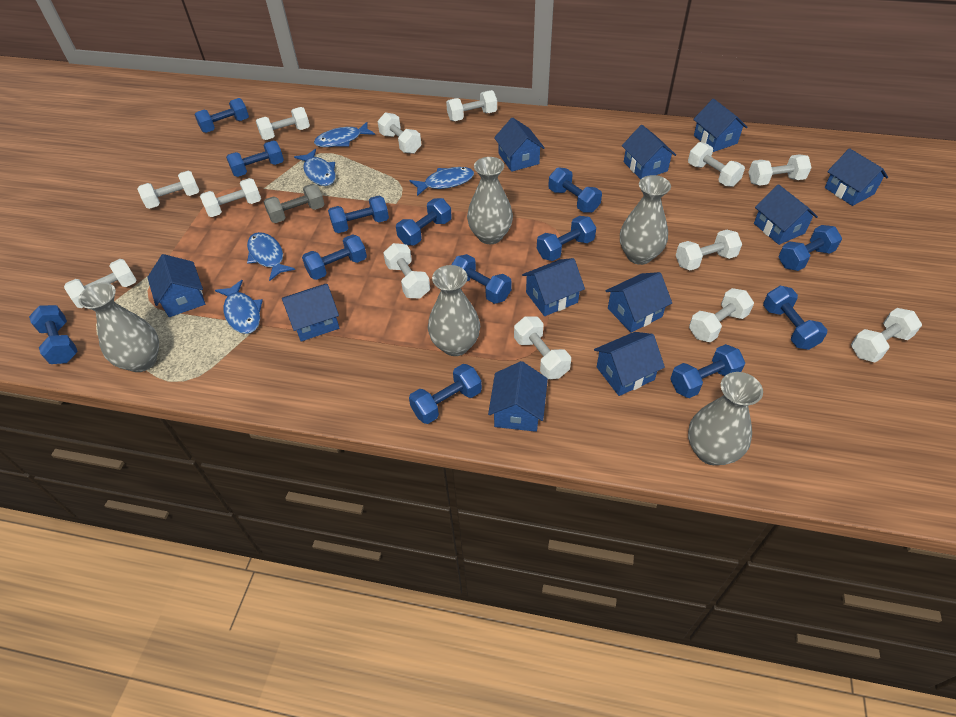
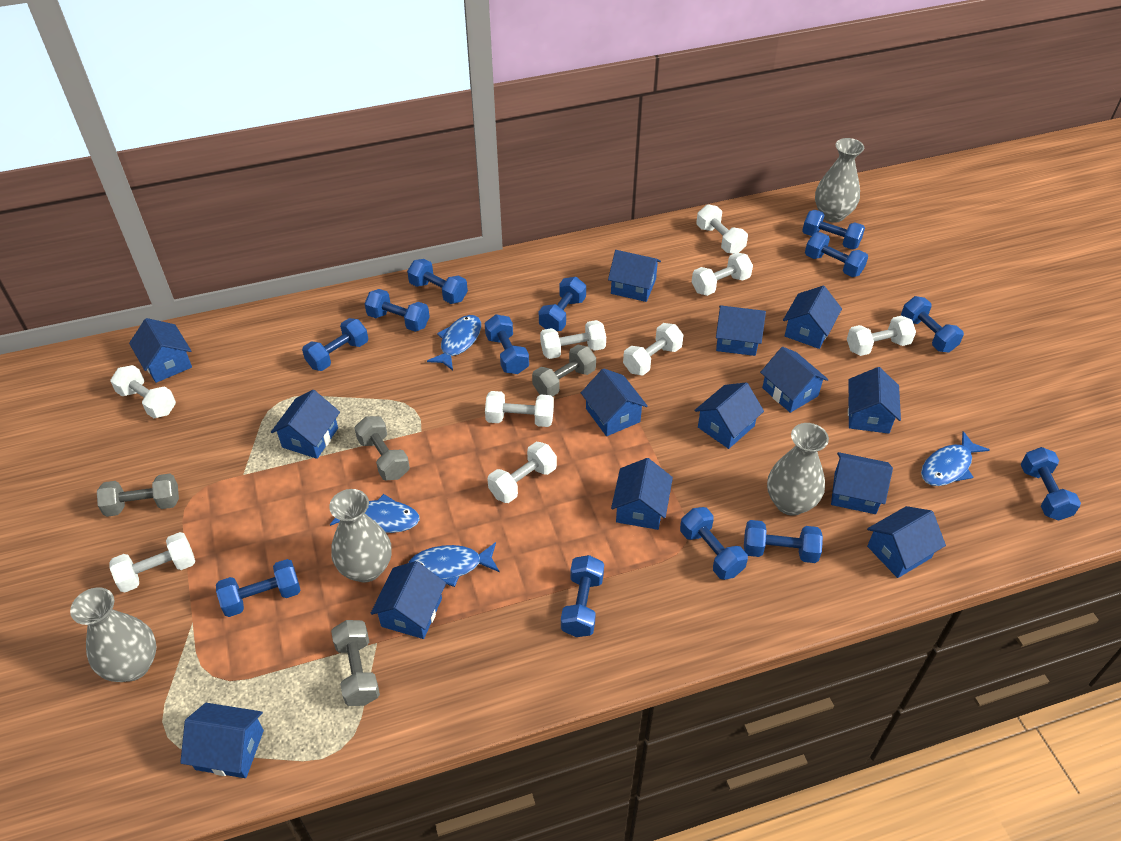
blue fish: 5 -> 4
blue house: 11 -> 14
grey dumbbell: 1 -> 4
grey vase: 5 -> 4
white dumbbell: 13 -> 9

